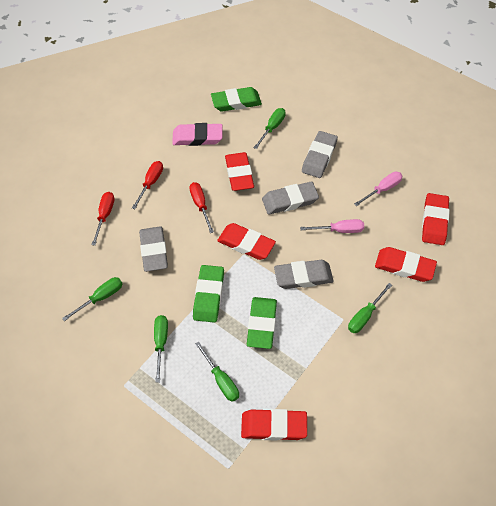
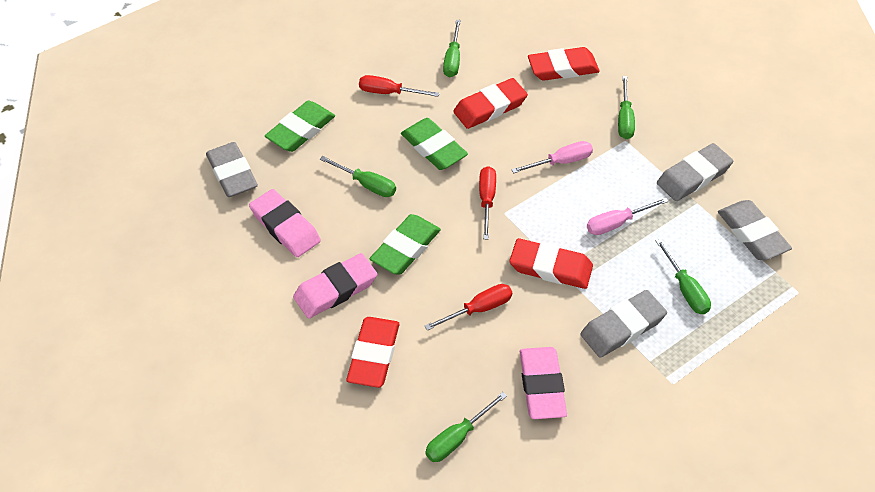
pink eraser: 1 -> 3
red eraser: 5 -> 4

